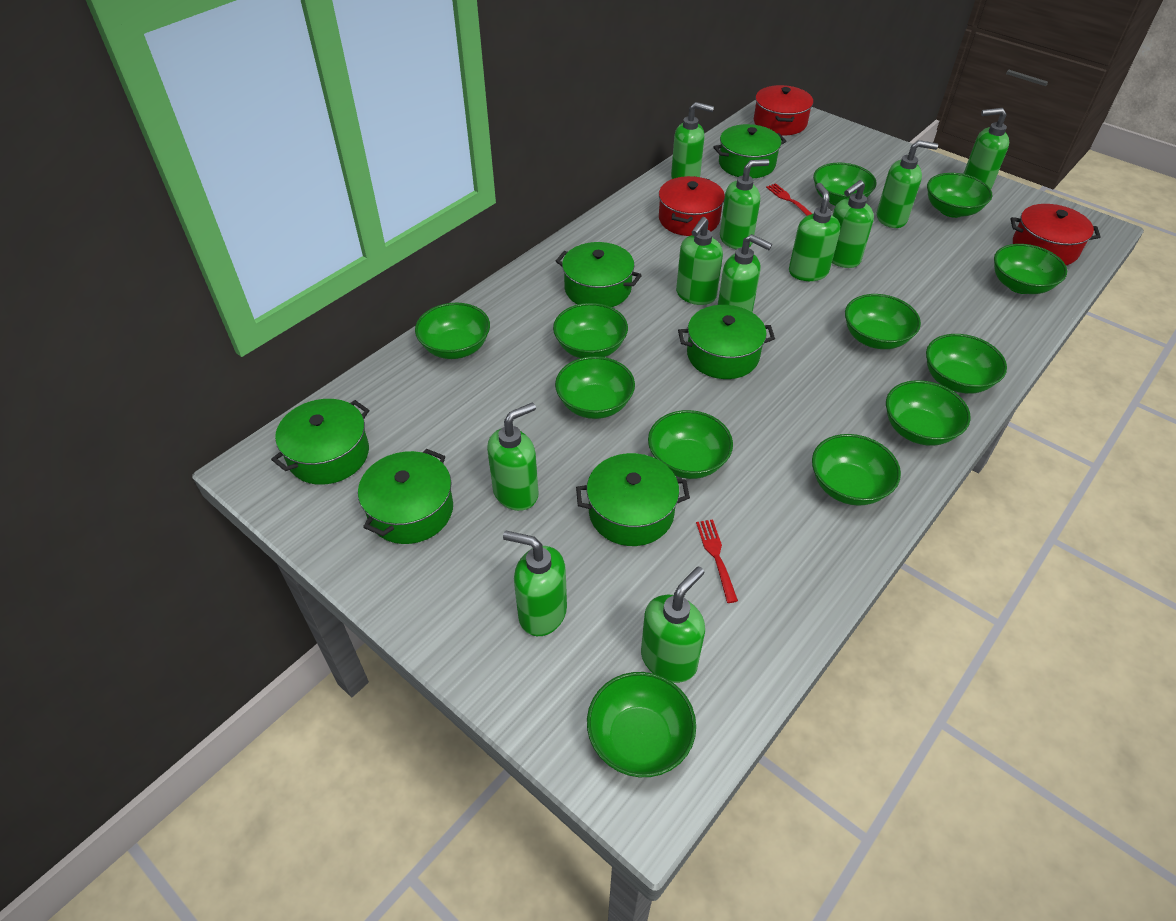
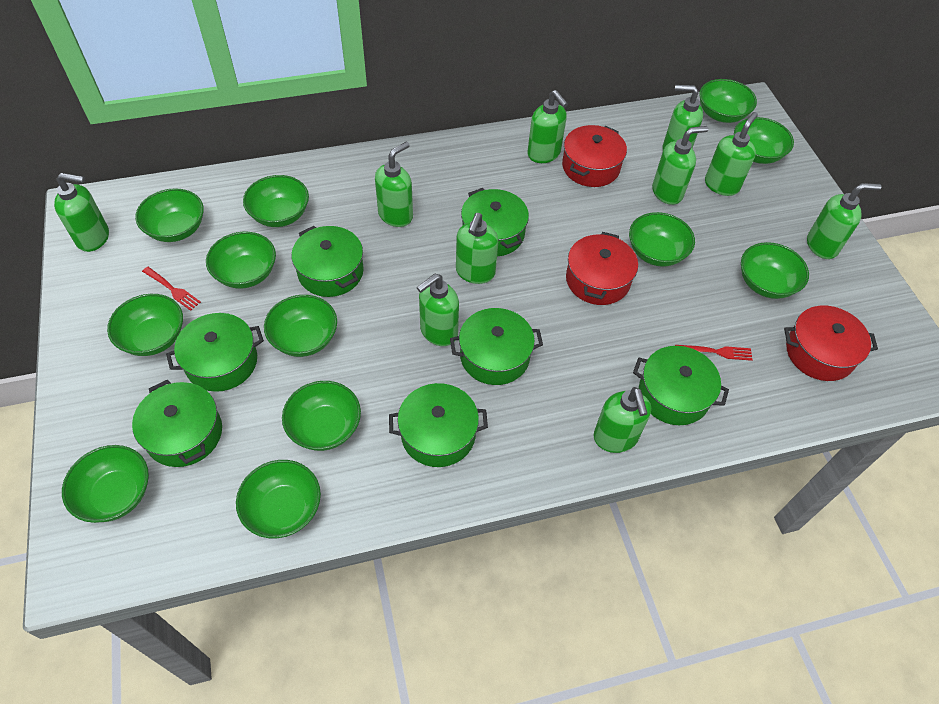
green pot: 6 -> 7
green soap dispenser: 11 -> 10

